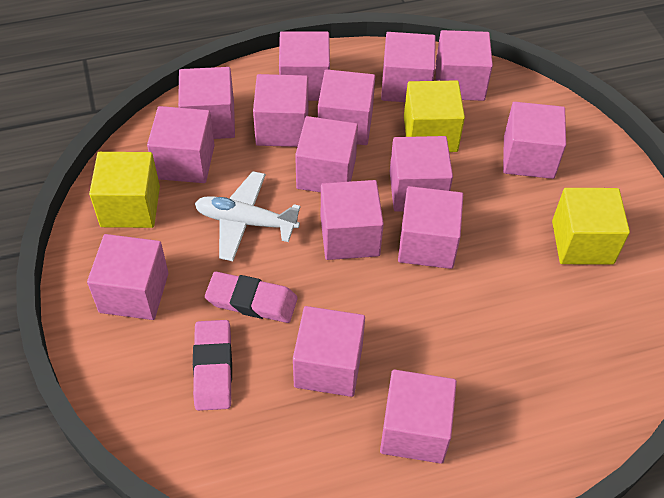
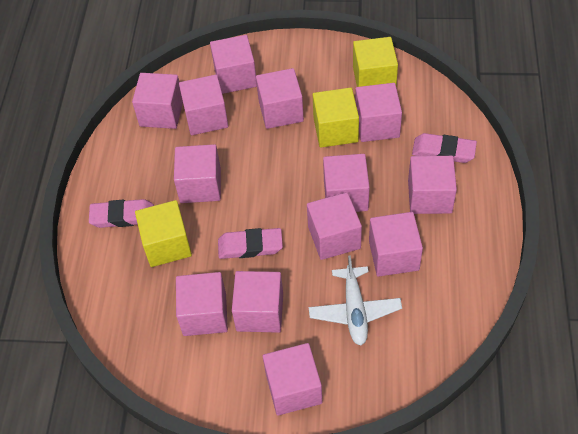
pink cube: 15 -> 13
pink eraser: 2 -> 3

